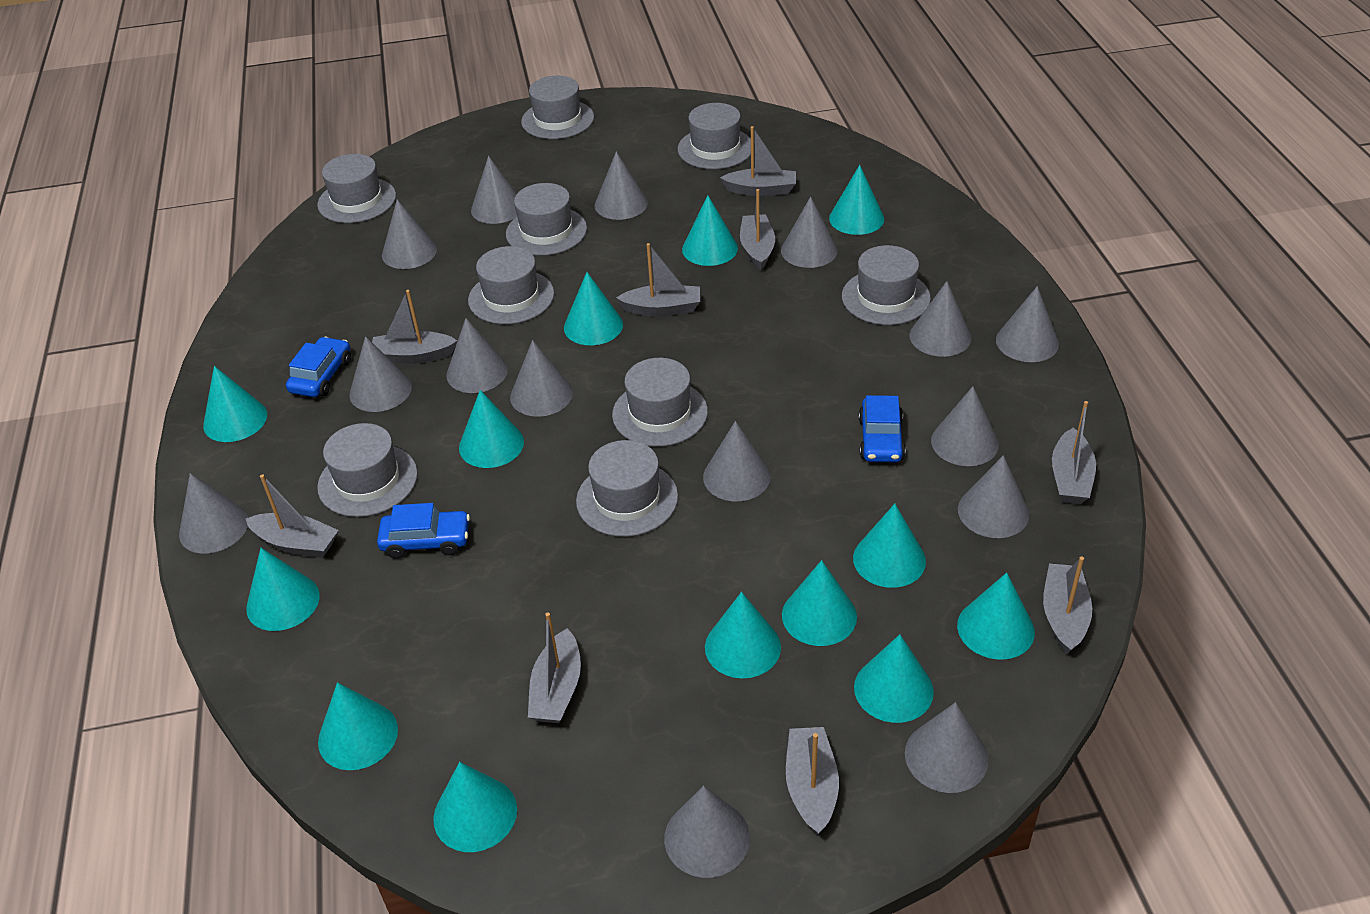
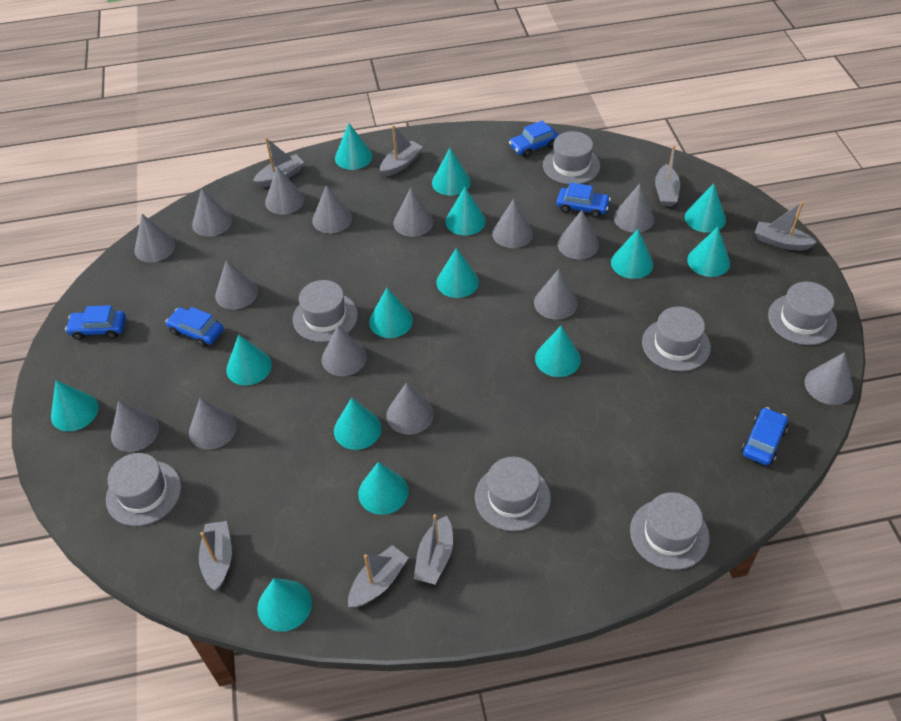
blue car: 3 -> 5
grey boat: 9 -> 7
grey hat: 9 -> 7
turquoise cone: 13 -> 14

